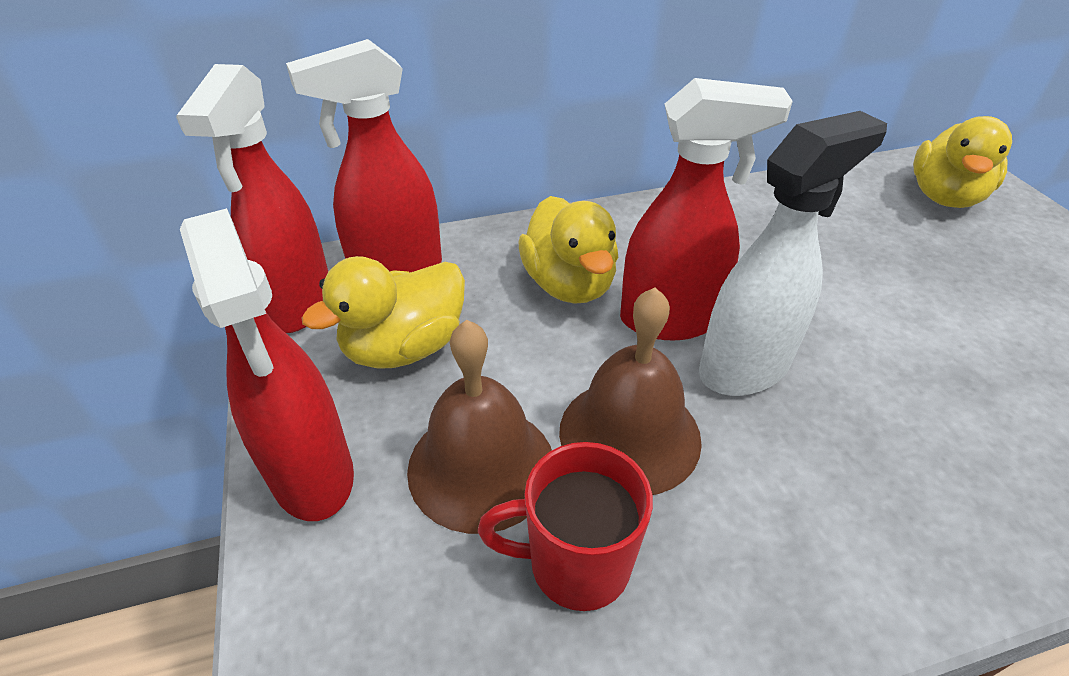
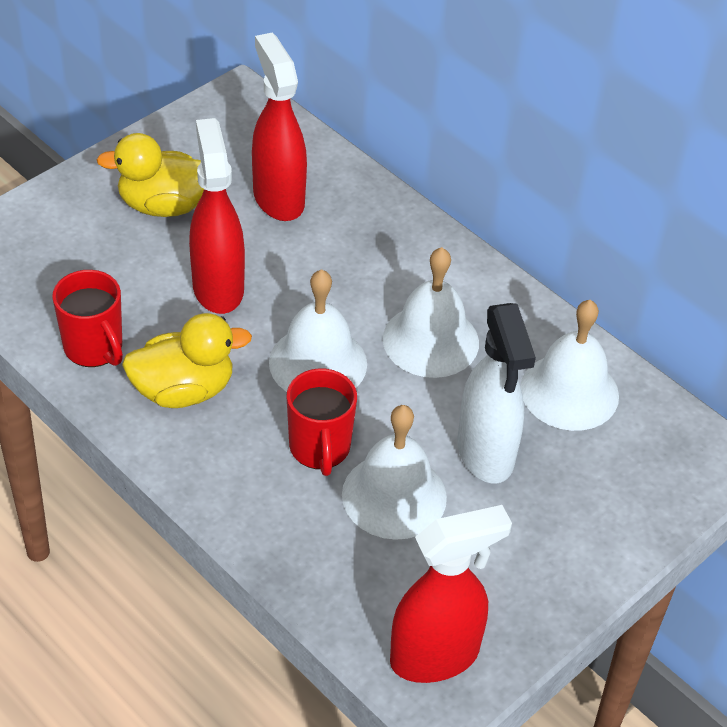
brown bell: 2 -> 0
red mug: 1 -> 2
red spray bottle: 4 -> 3
white bell: 0 -> 4
yellow duck: 3 -> 2

